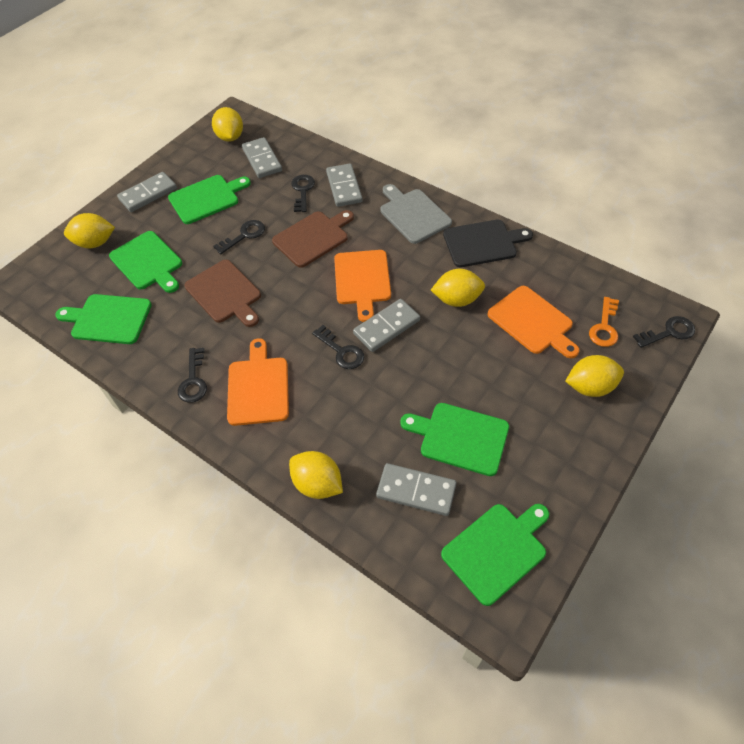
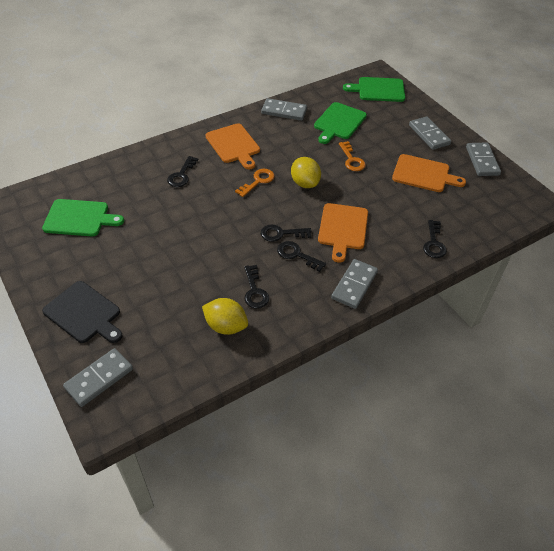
brown cutting board: 2 -> 0
green cutting board: 5 -> 3
grey cutting board: 1 -> 0
orange key: 1 -> 2
yellow lemon: 5 -> 2

